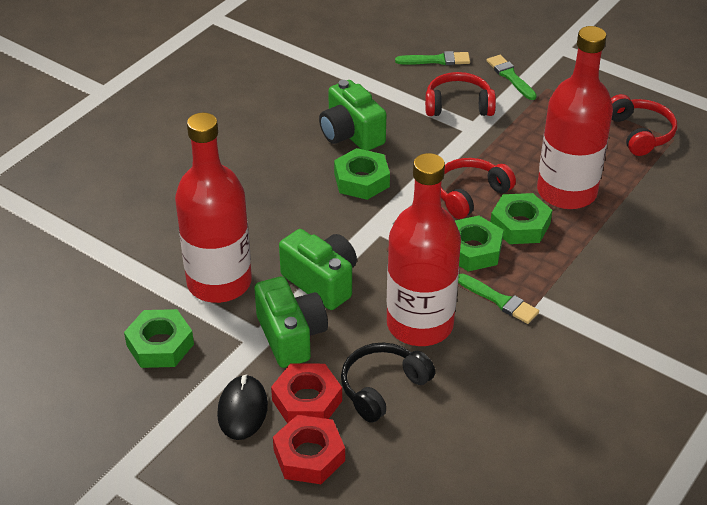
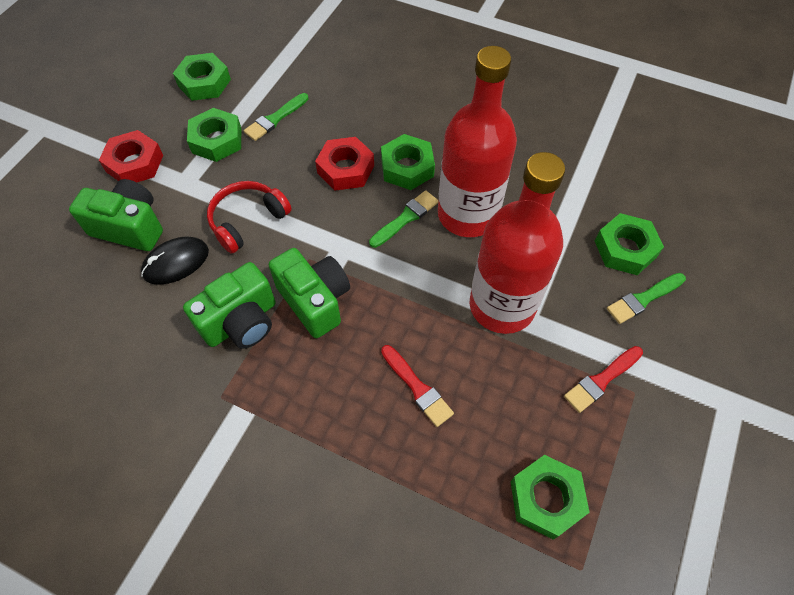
black headphones: 1 -> 0
green nut: 4 -> 5
red bottle: 3 -> 2
red brush: 0 -> 2
red headphones: 3 -> 1

